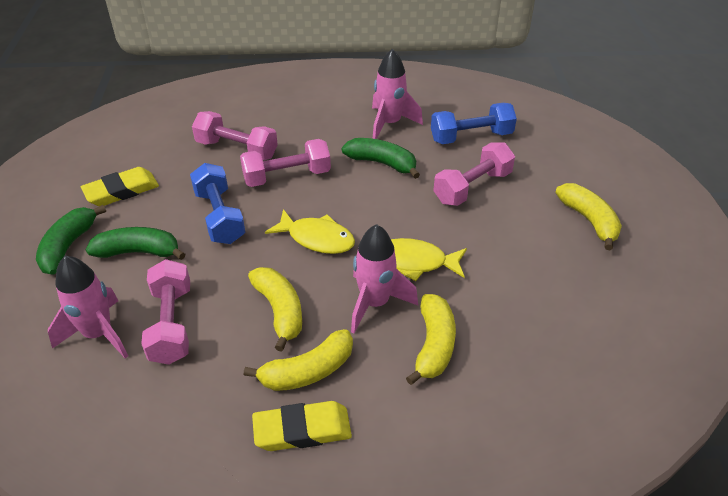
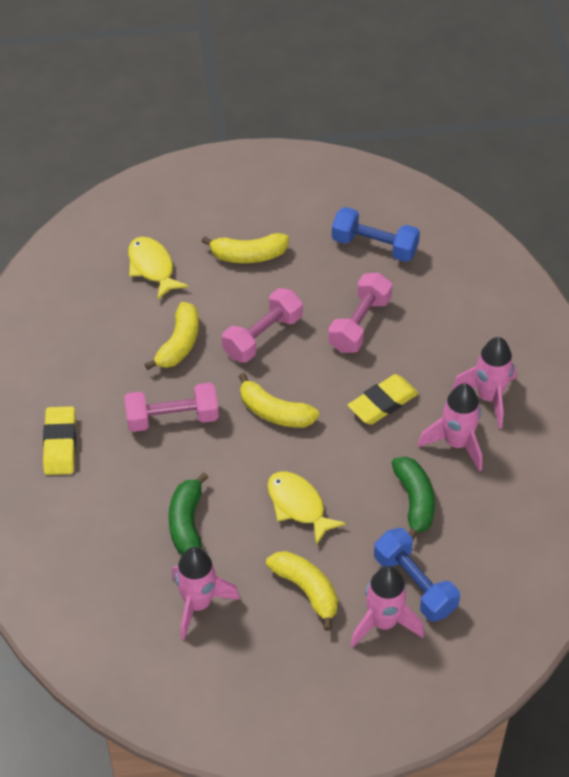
green banana: 3 -> 2
pink dumbbell: 4 -> 3
pink rocket: 3 -> 4

